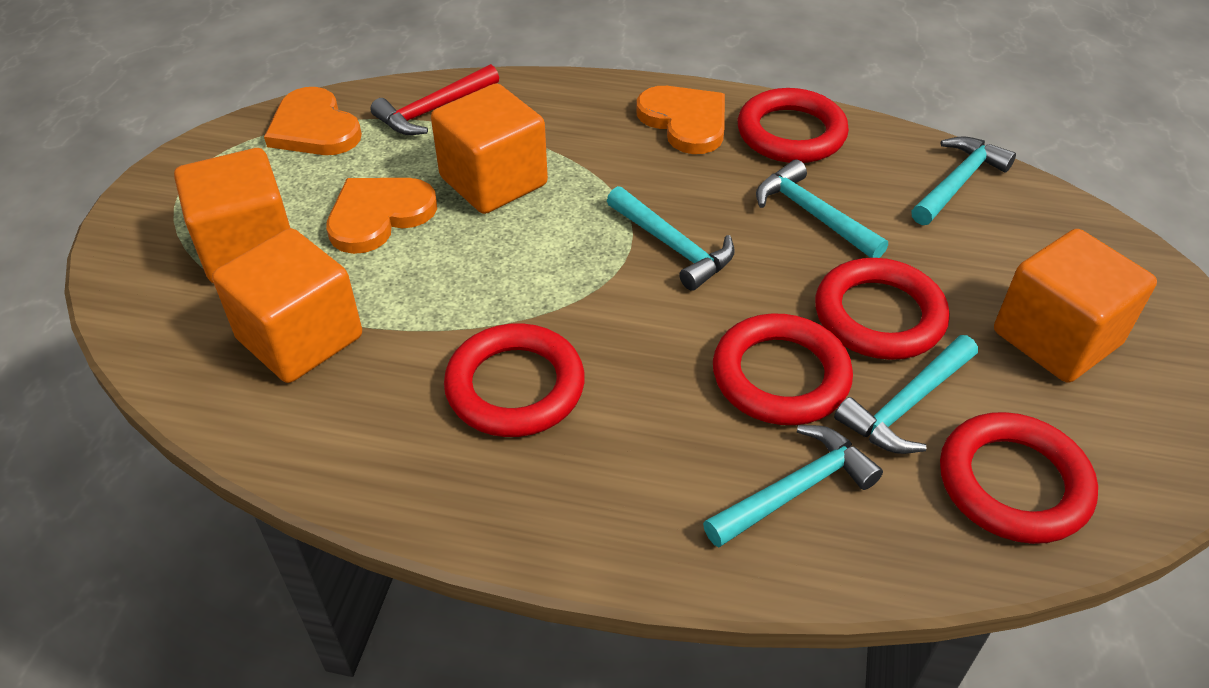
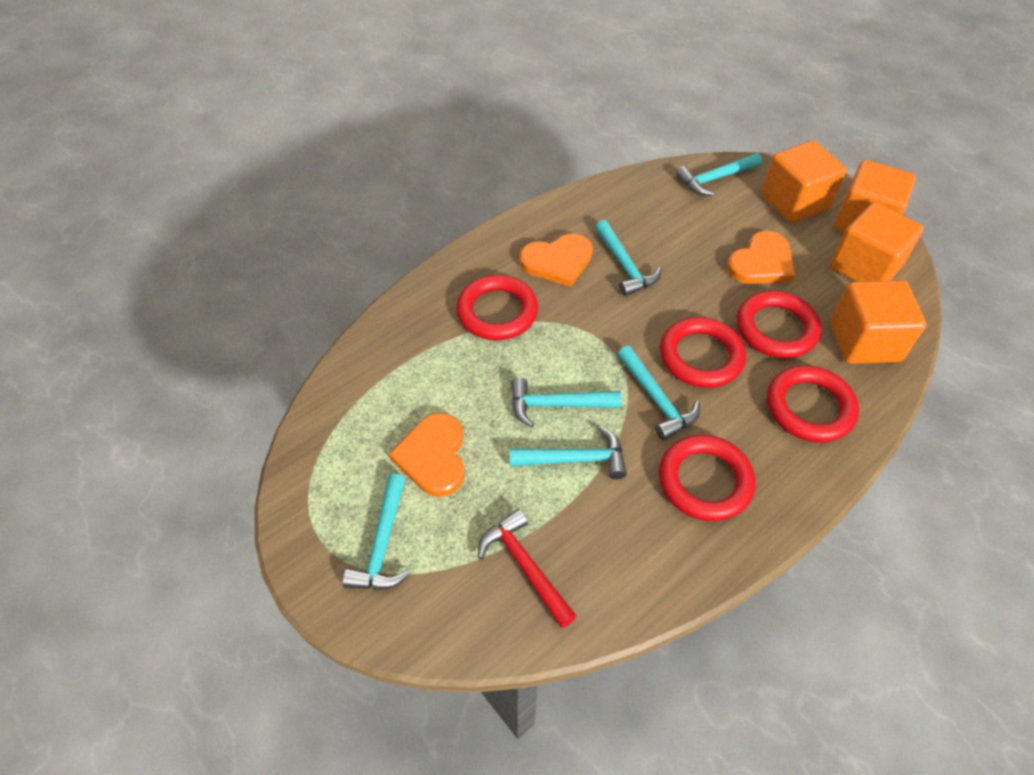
turquoise hammer: 5 -> 6

